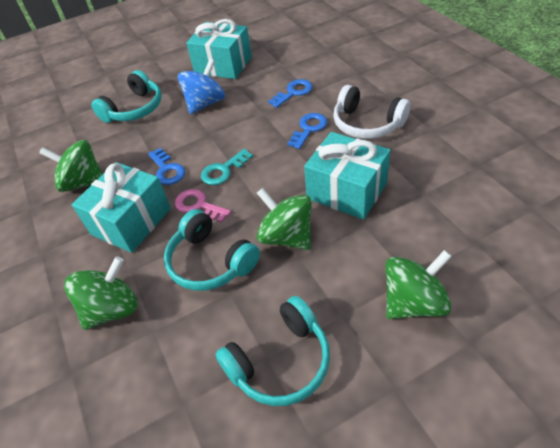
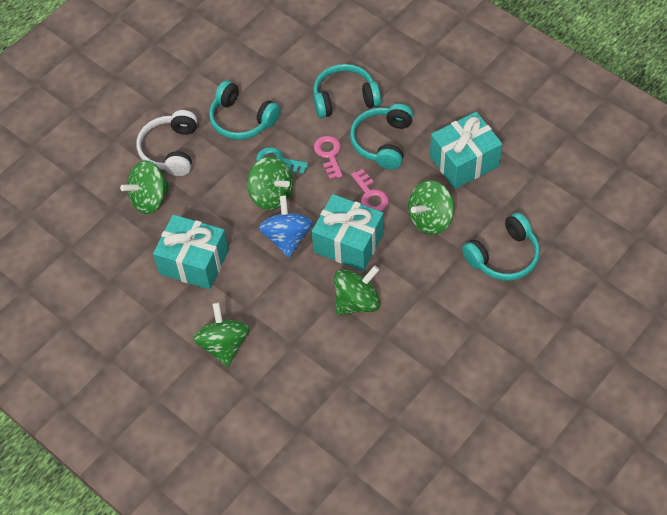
blue key: 3 -> 0
green spinning top: 4 -> 5
pink key: 1 -> 2
turquoise headphones: 3 -> 4

